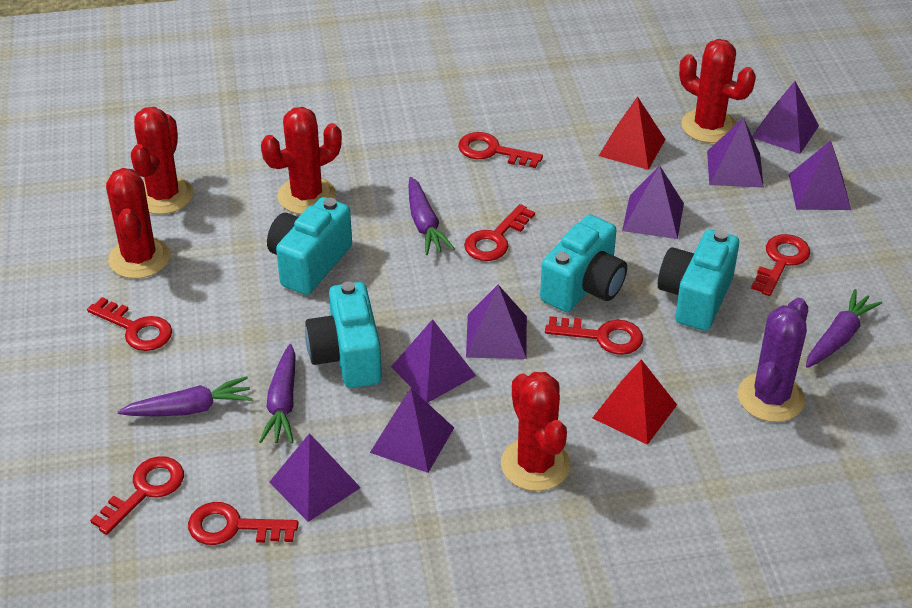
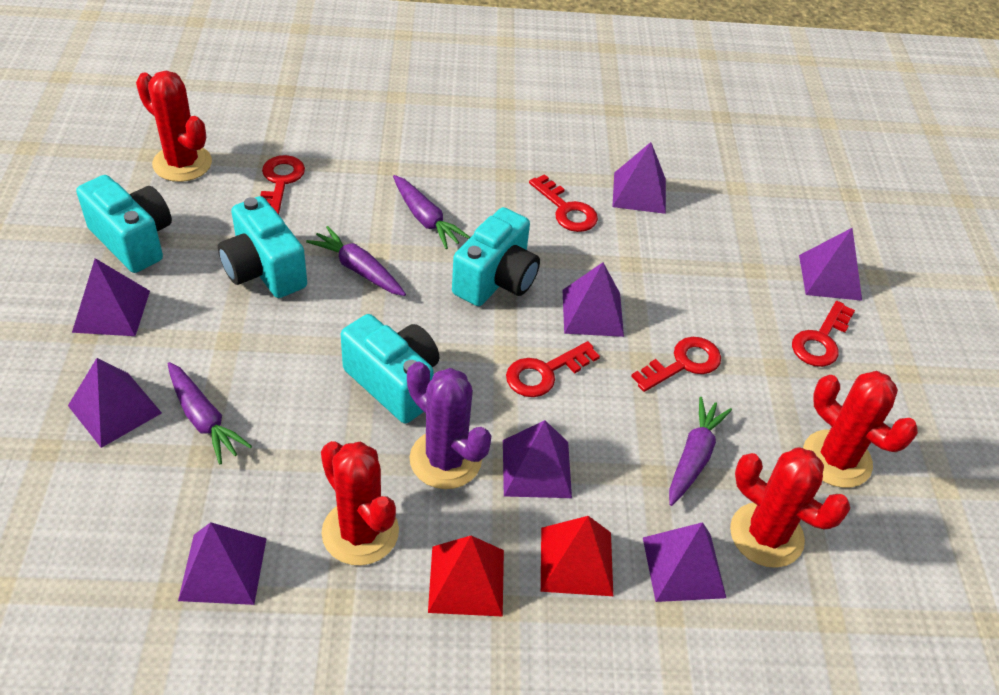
red cactus: 5 -> 4
red key: 7 -> 5

